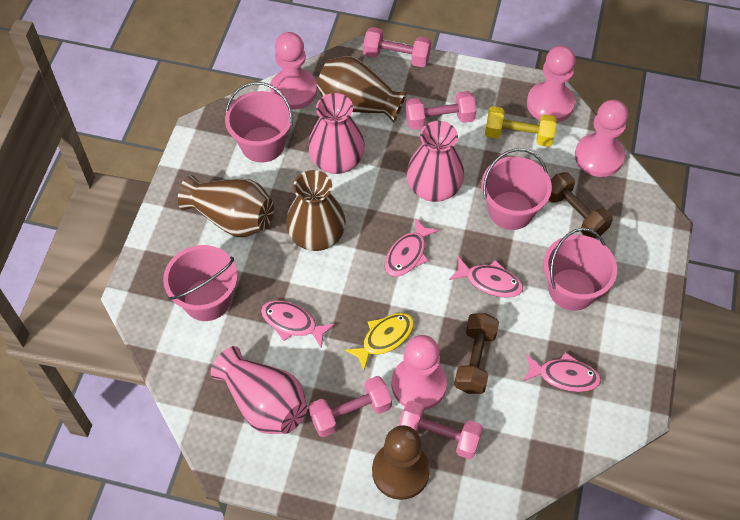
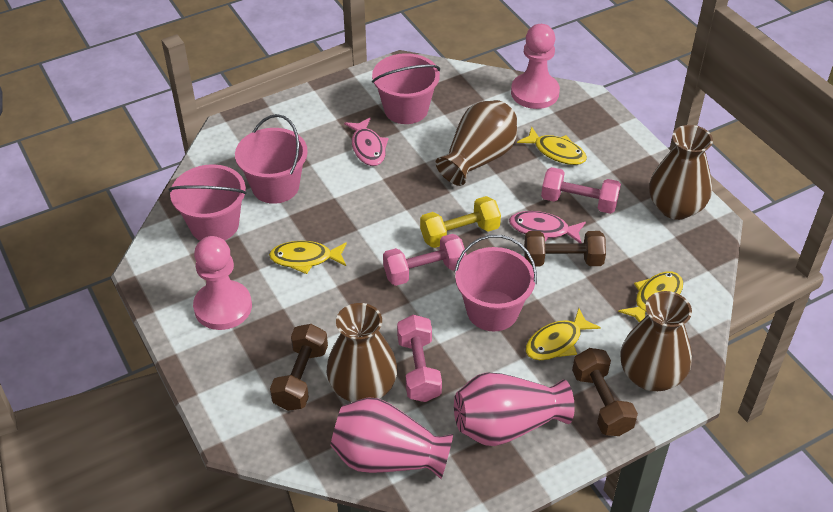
brown dumbbell: 2 -> 3
brown pawn: 1 -> 0
brown vase: 3 -> 4
pink dumbbell: 4 -> 3
pink fish: 4 -> 2
pink pawn: 4 -> 2
pink vase: 3 -> 2
yellow fish: 1 -> 4

